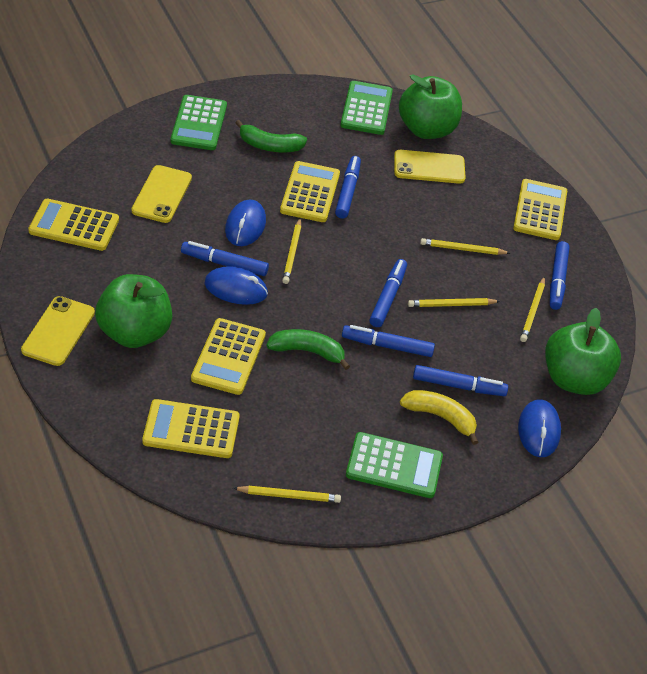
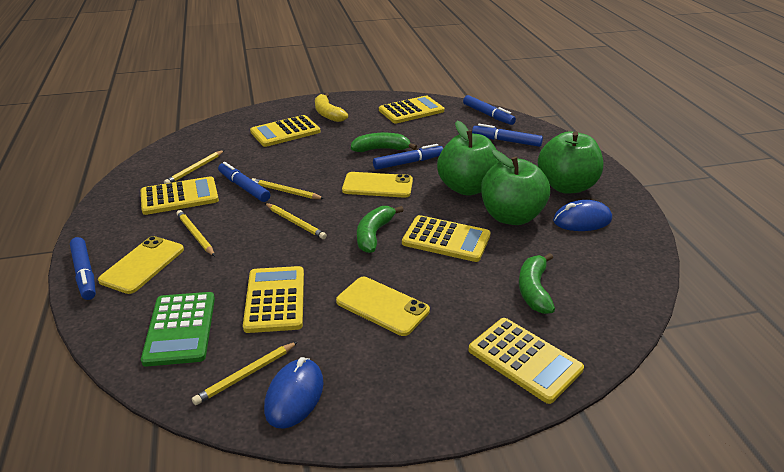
blue marker: 6 -> 5
blue mouse: 3 -> 2
green banana: 2 -> 3
green calculator: 3 -> 1
yellow calculator: 5 -> 6

